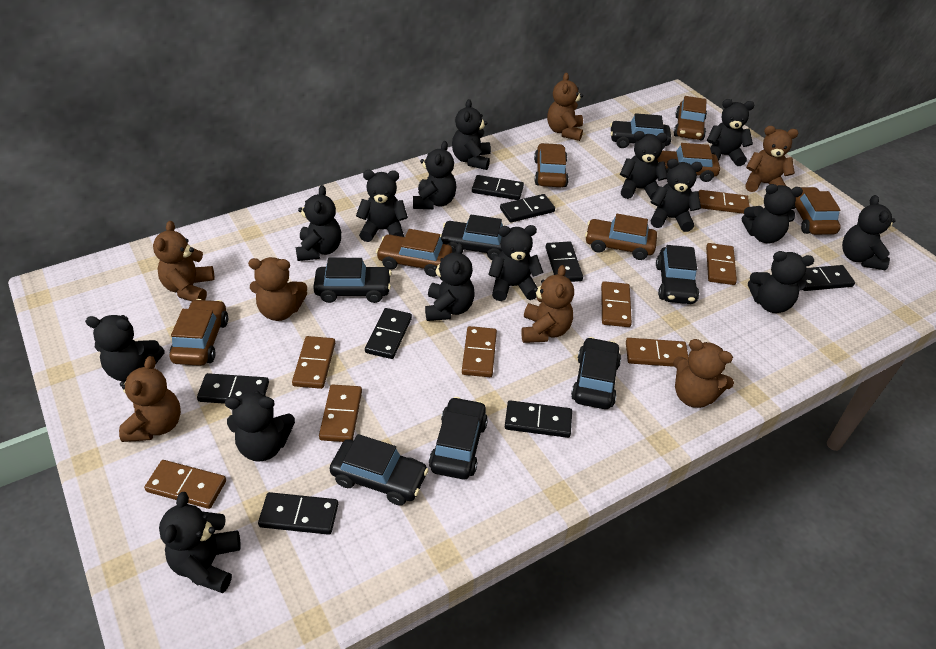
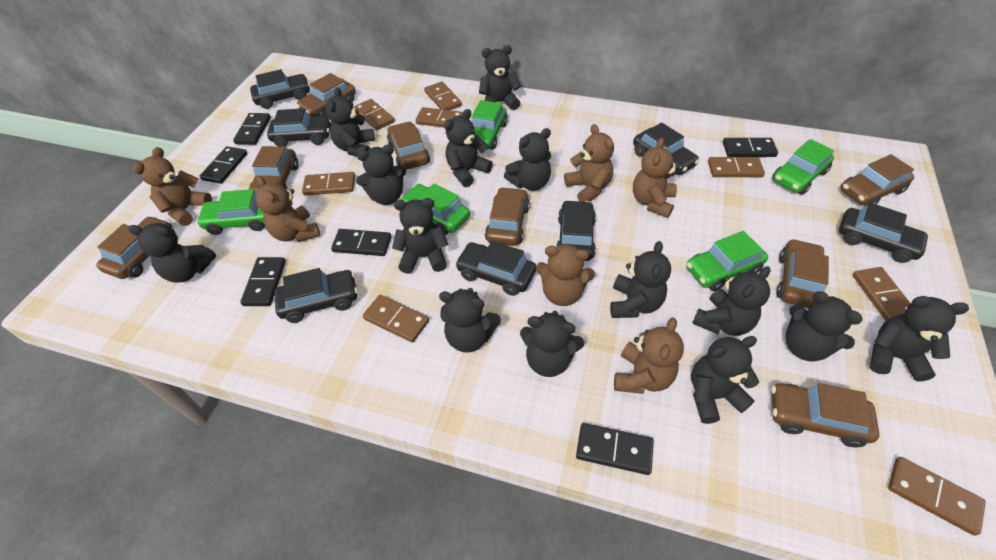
black domino: 8 -> 6
black teddy bear: 15 -> 14
brown car: 7 -> 8
brown teddy bear: 7 -> 6
green car: 0 -> 5

